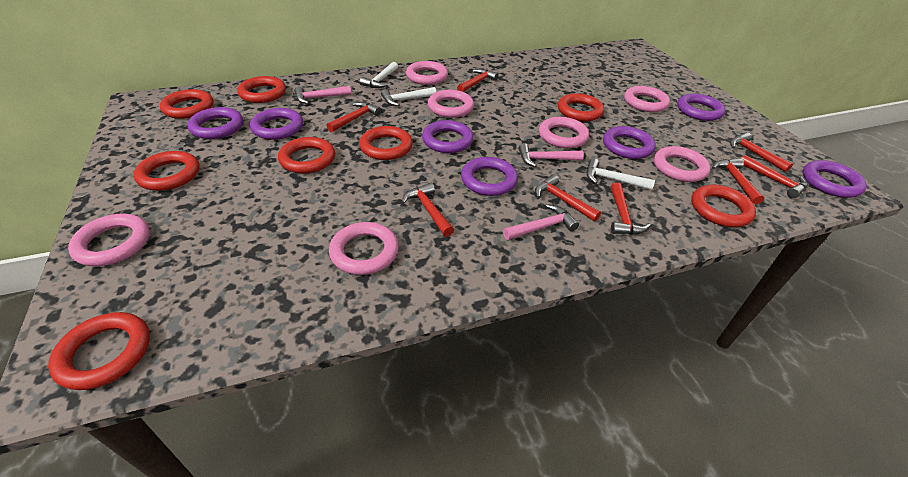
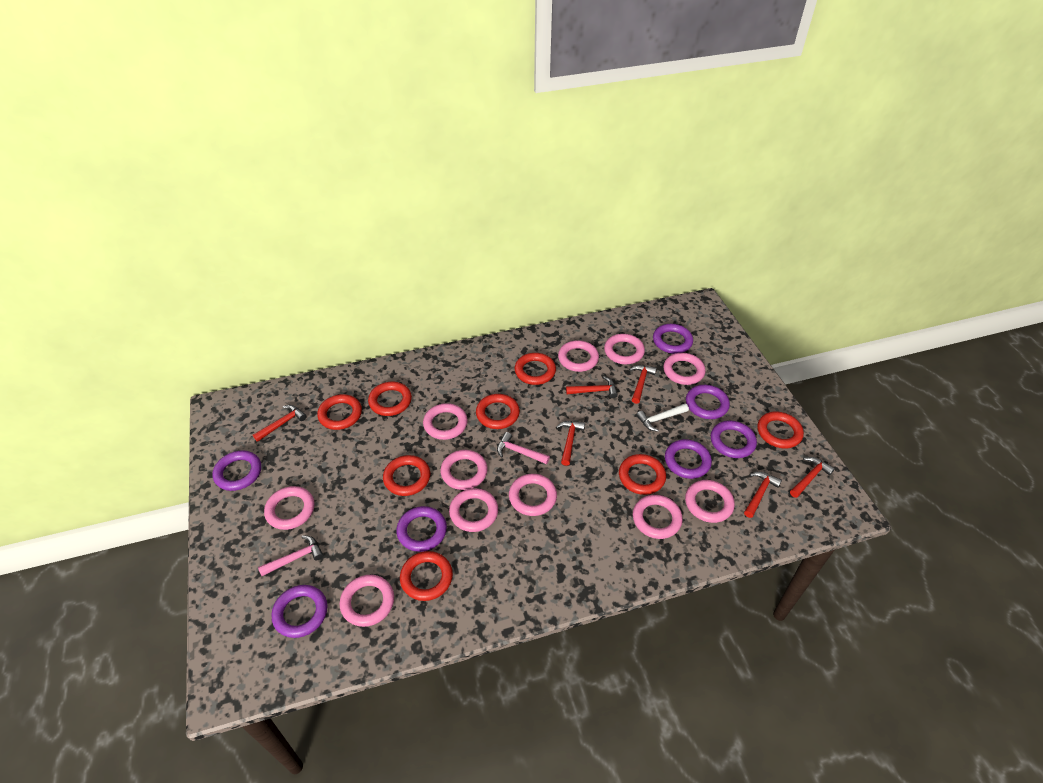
pink hammer: 3 -> 2
pink ring: 7 -> 11
red hammer: 8 -> 6
white hammer: 3 -> 1

